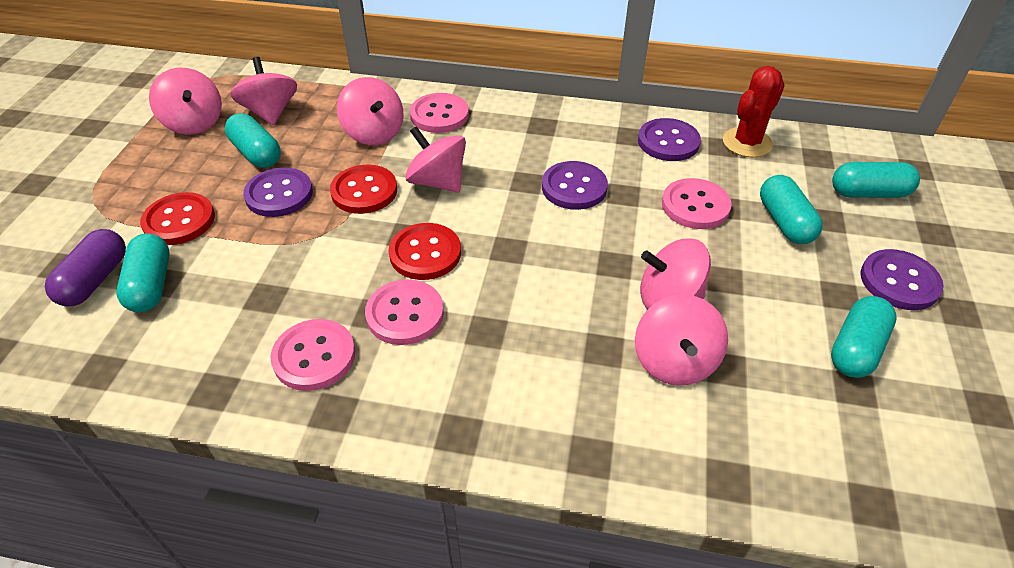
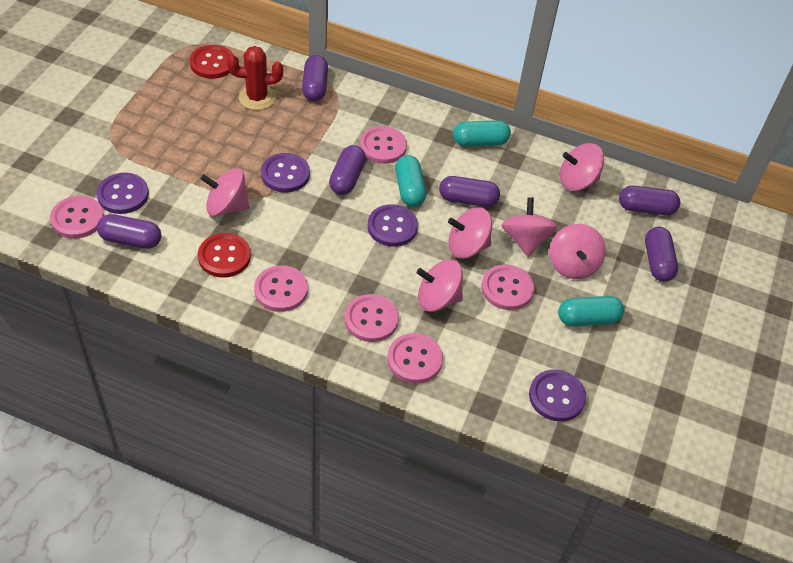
pink button: 4 -> 6
purple capsule: 1 -> 6
red button: 3 -> 2
turquoise capsule: 5 -> 3

